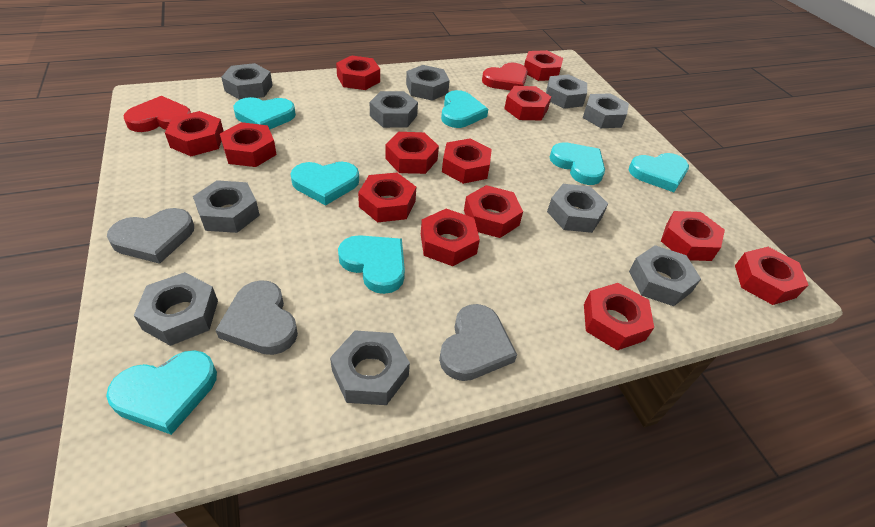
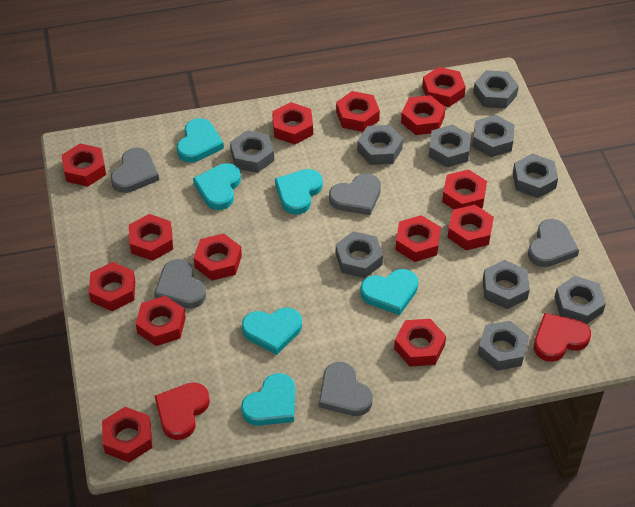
grey heart: 3 -> 5
red nut: 13 -> 14
turquoise heart: 7 -> 6

